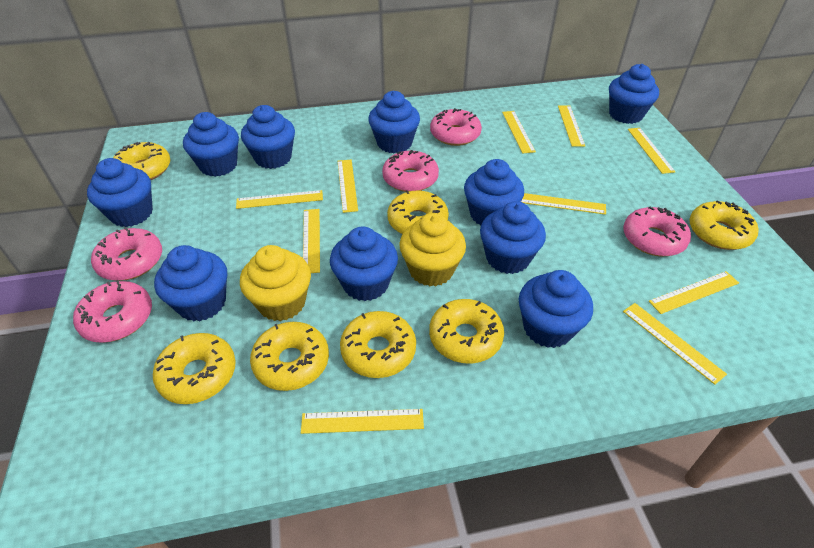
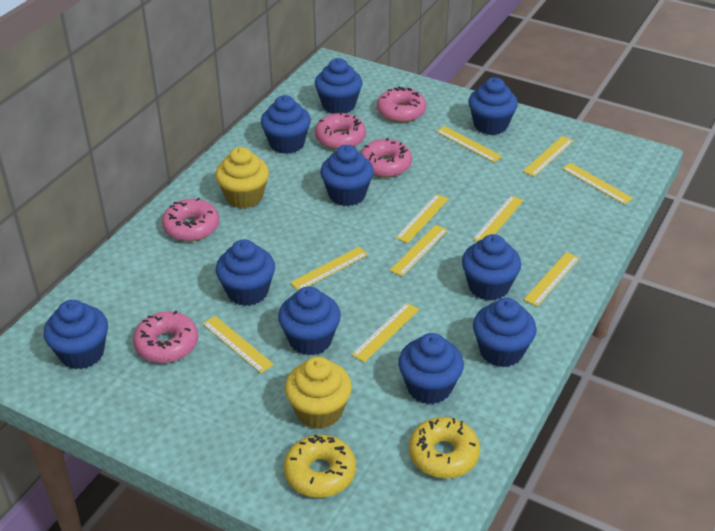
yellow donut: 7 -> 2

